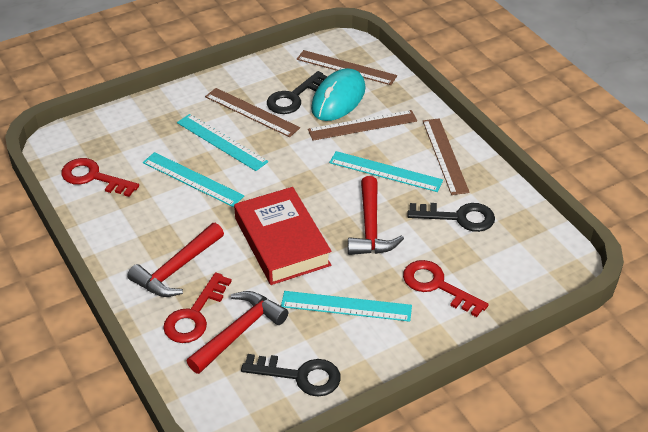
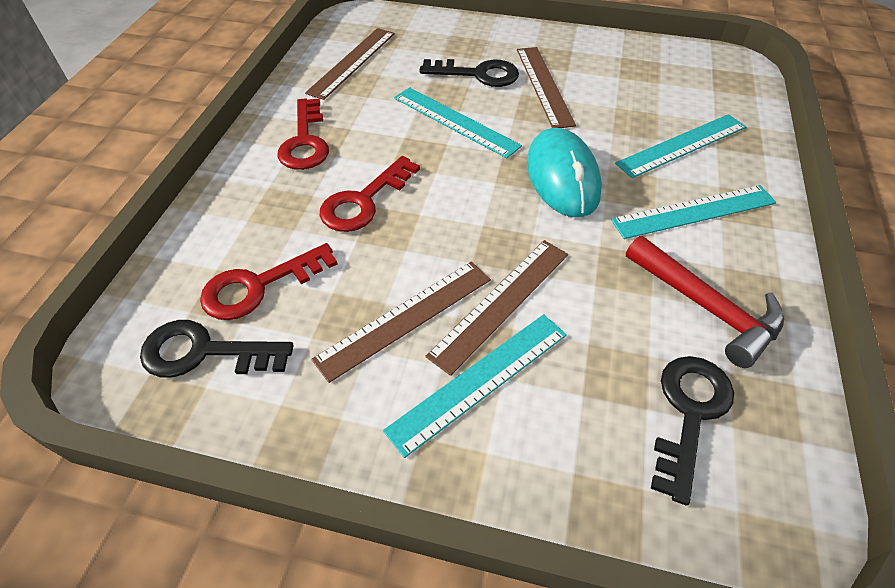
red book: 1 -> 0
red hammer: 3 -> 1

